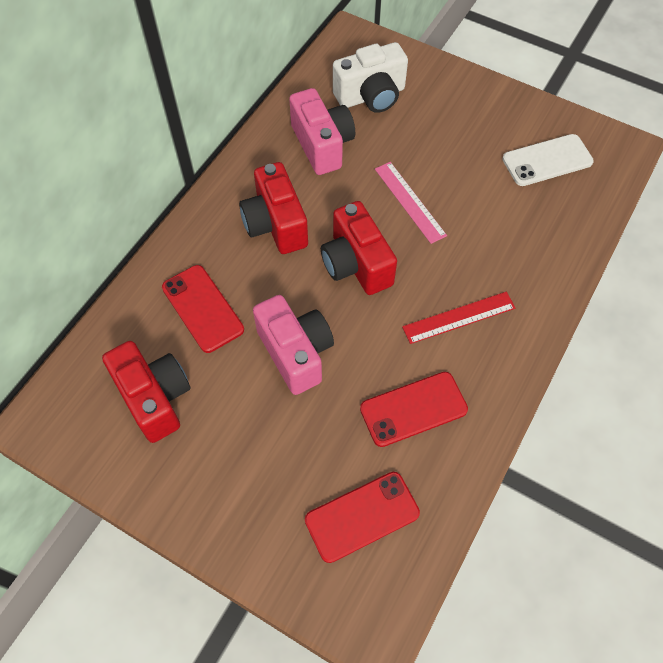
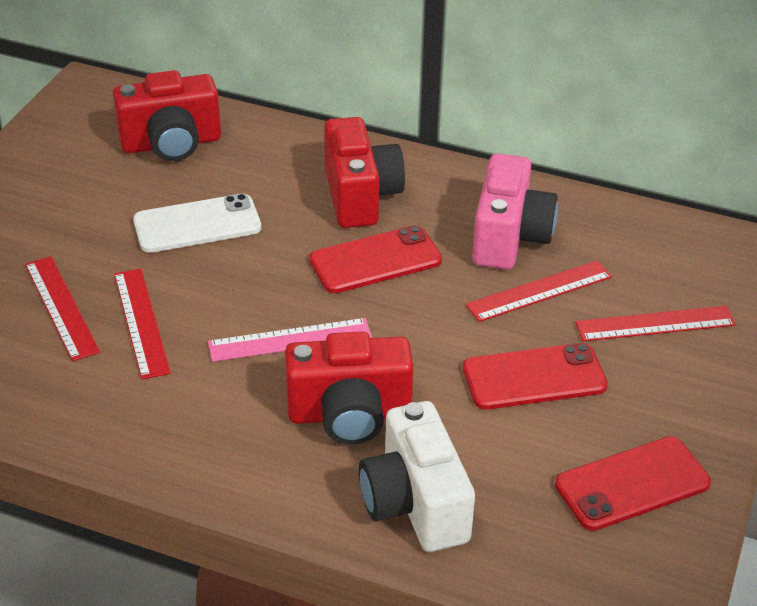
pink camera: 2 -> 1
red ruler: 1 -> 4

